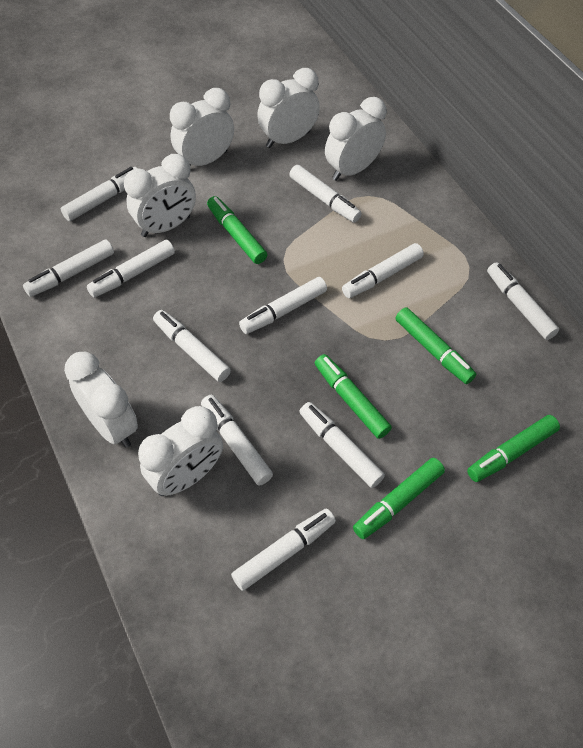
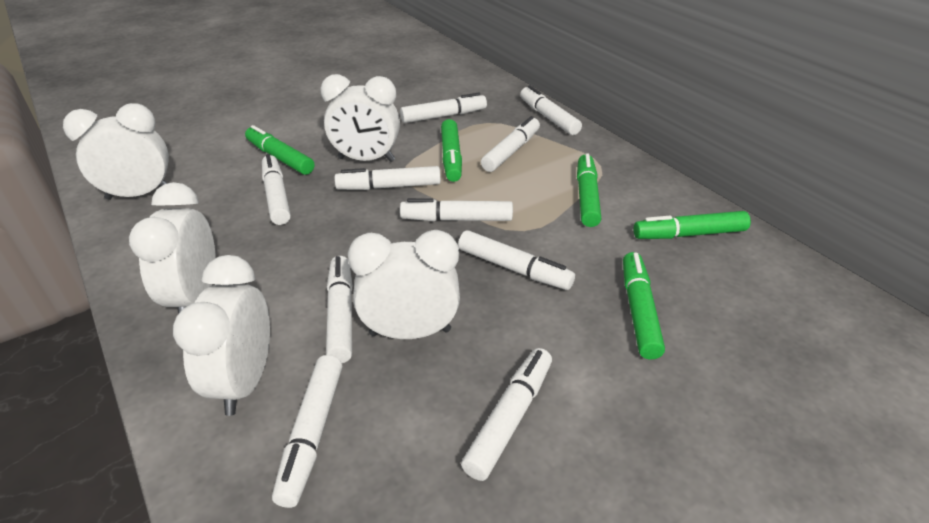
white clock: 6 -> 5
white marker: 11 -> 10

